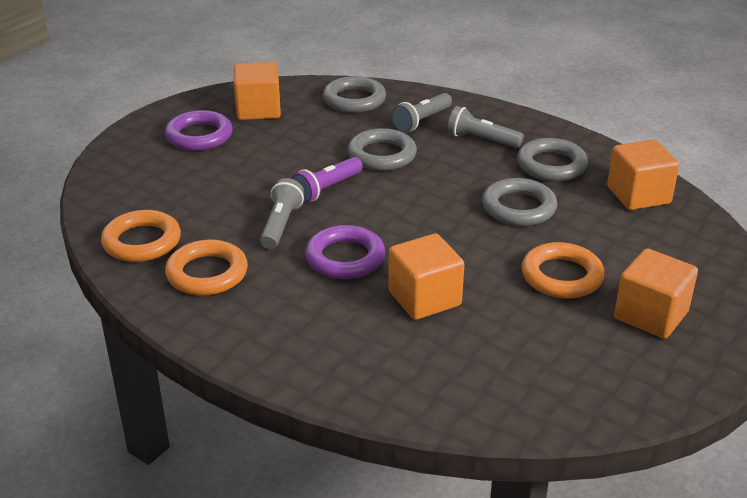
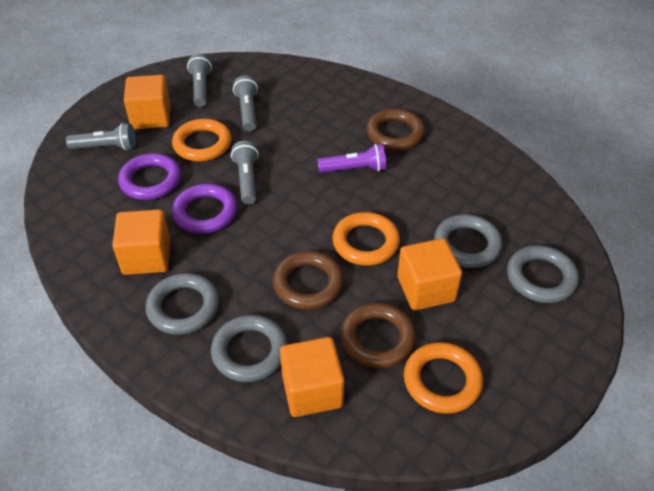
brown ring: 0 -> 3
grey flashlight: 3 -> 4

